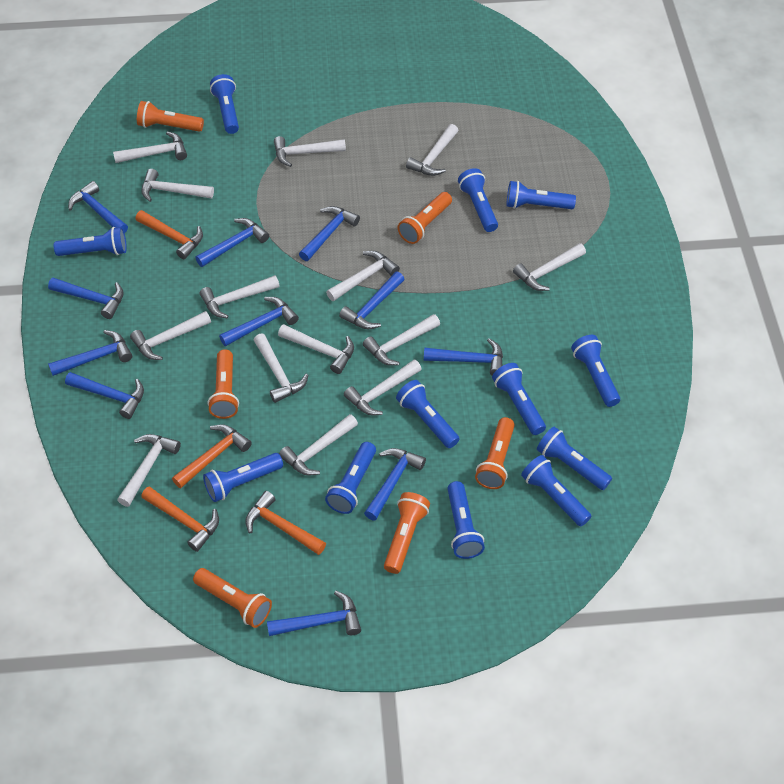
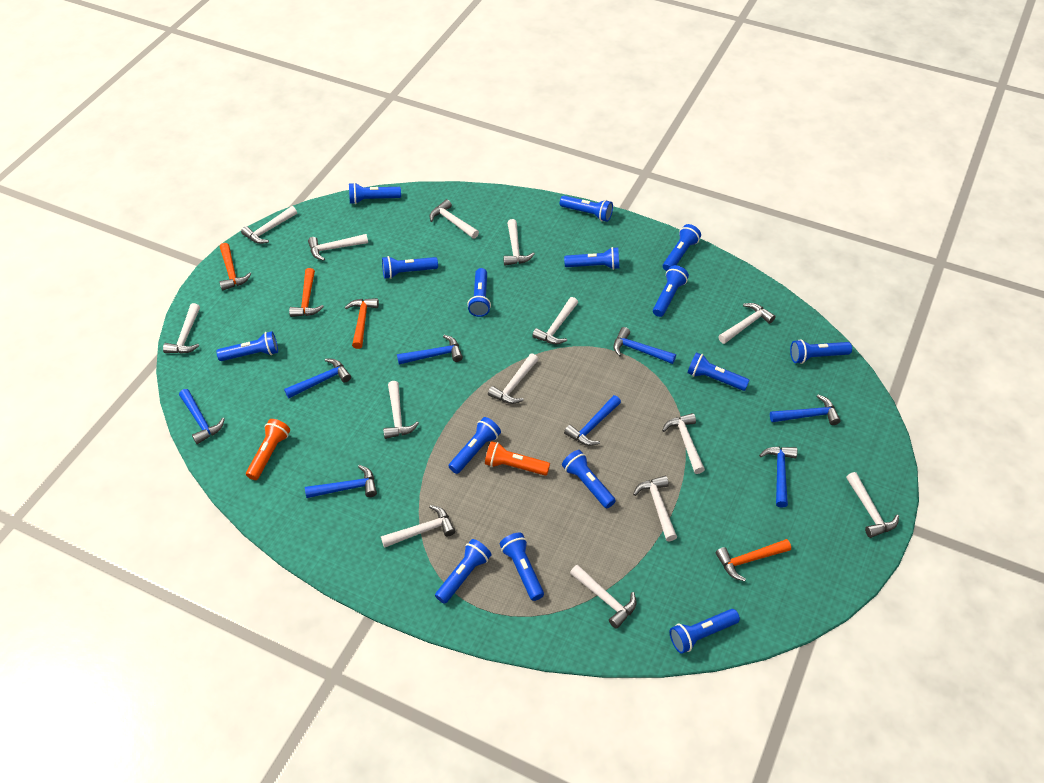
blue flashlight: 12 -> 15
blue hammer: 11 -> 8
orange flashlight: 6 -> 2

